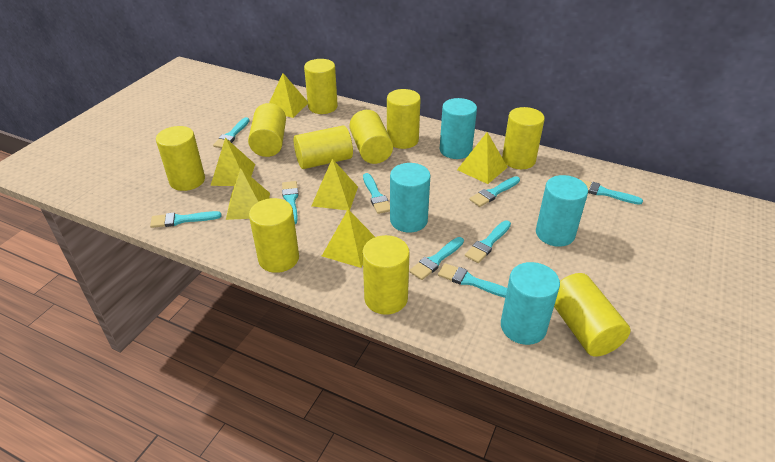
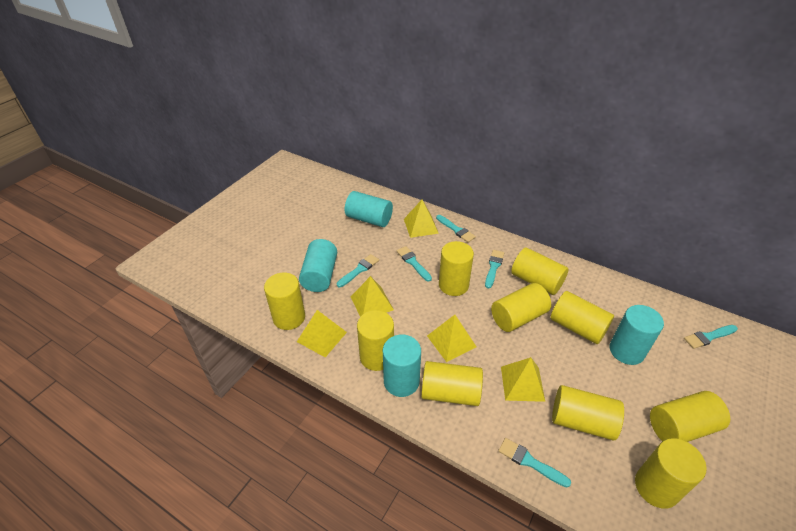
turquoise brush: 9 -> 6
yellow pyramid: 6 -> 5

